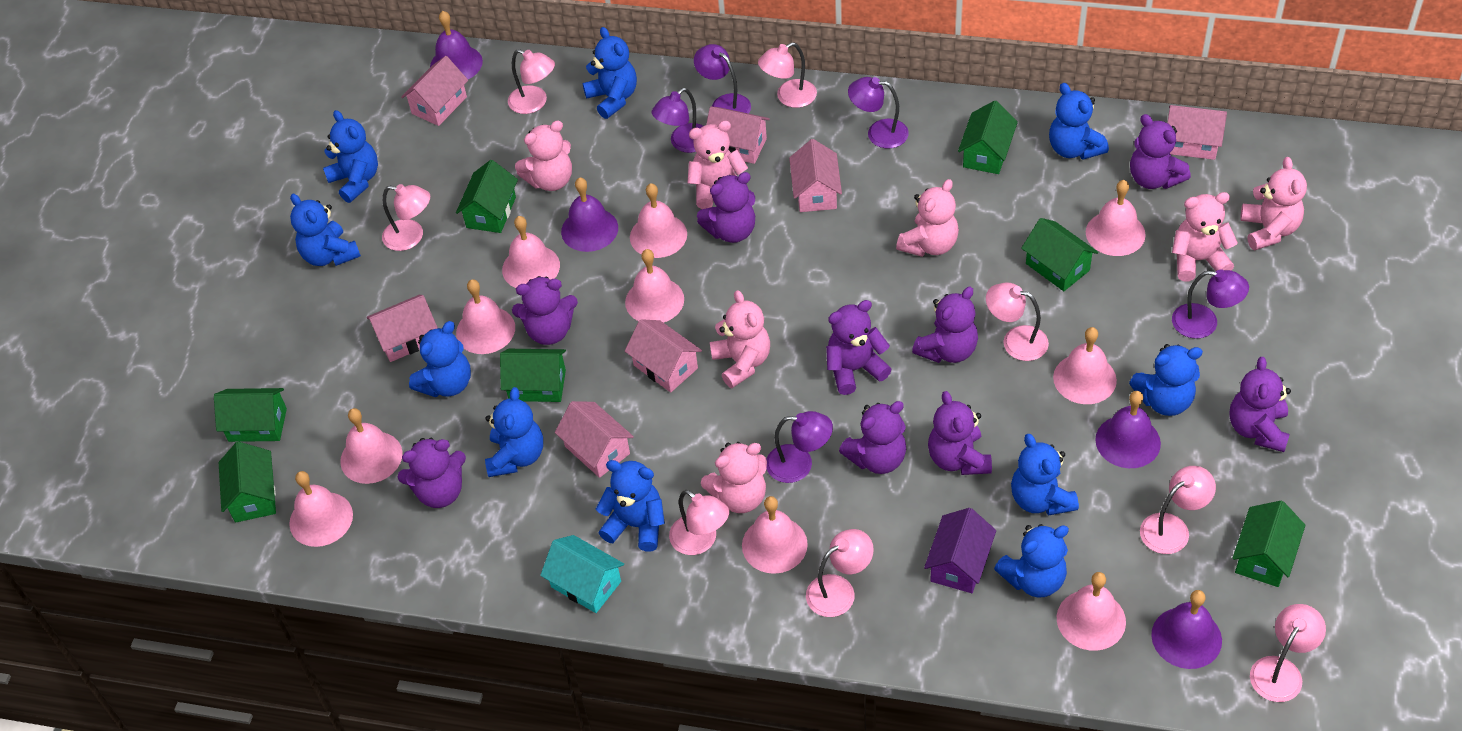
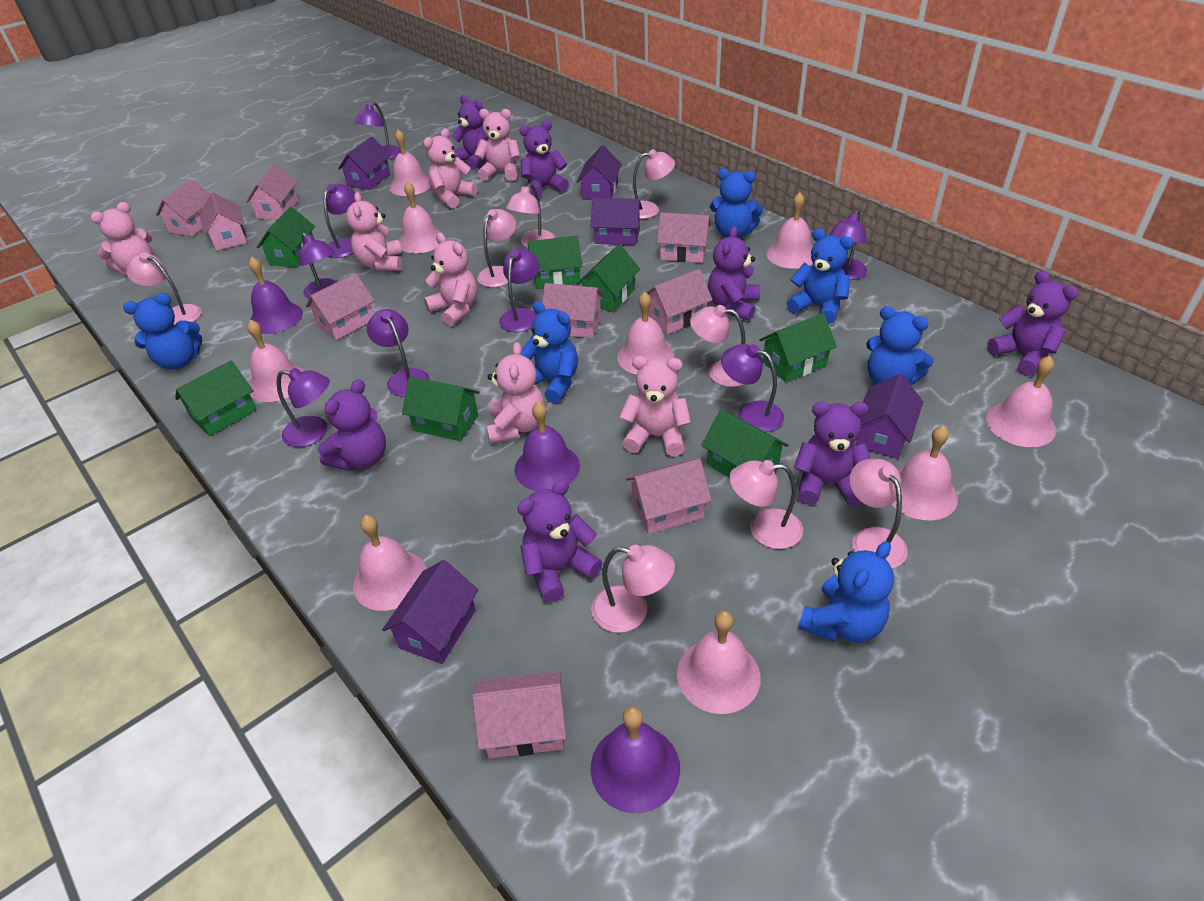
blue teddy bear: 10 -> 6
pink bell: 10 -> 9
pink house: 7 -> 9
purple bell: 4 -> 3
purple house: 1 -> 5
purple lamp: 5 -> 8
purple teddy bear: 9 -> 7
turquoise house: 1 -> 0

